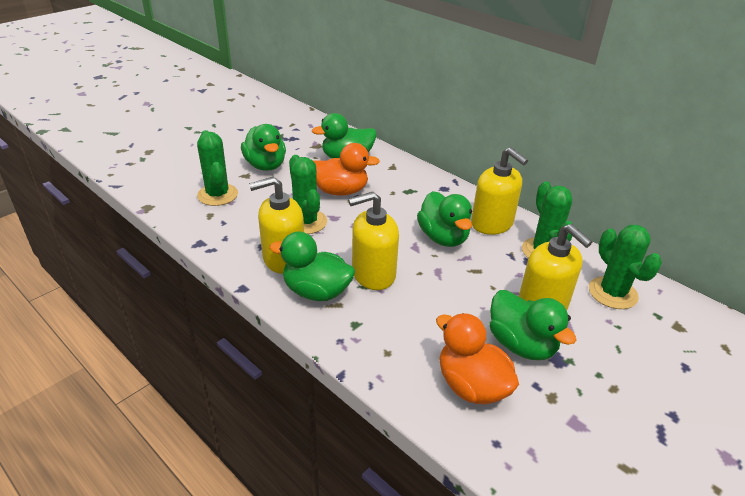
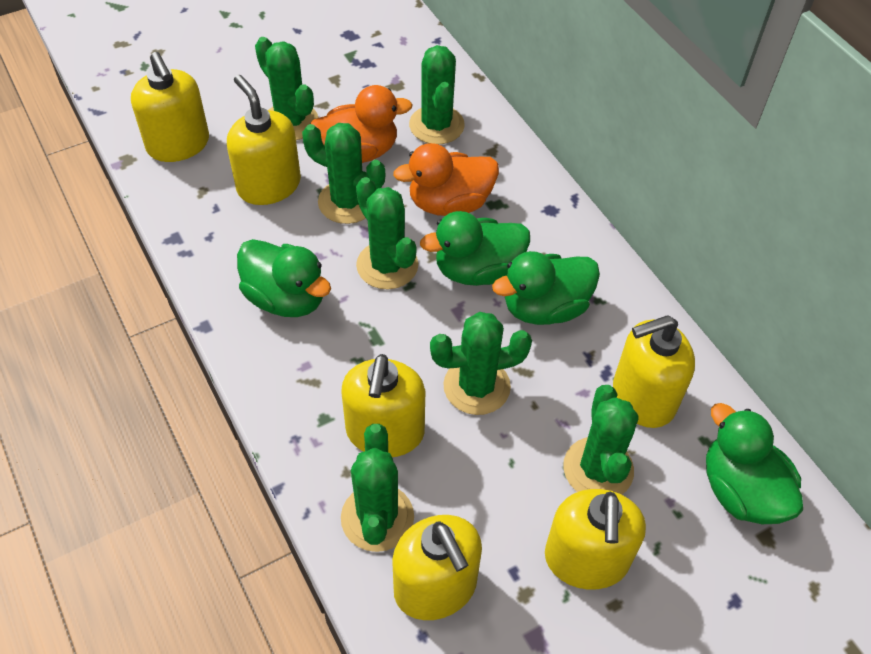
green cactus: 4 -> 7
green duck: 5 -> 4
yellow soap dispenser: 4 -> 6

